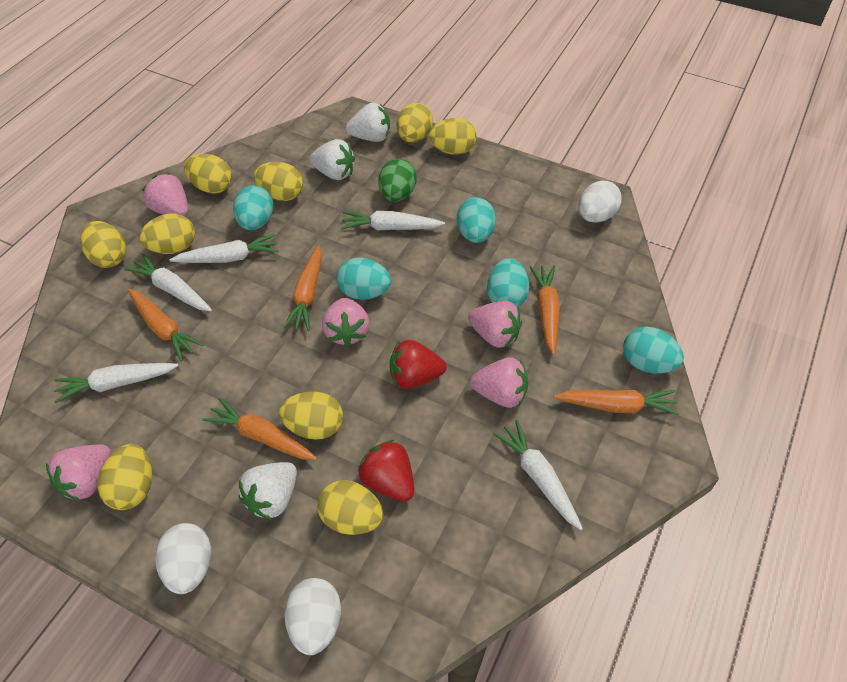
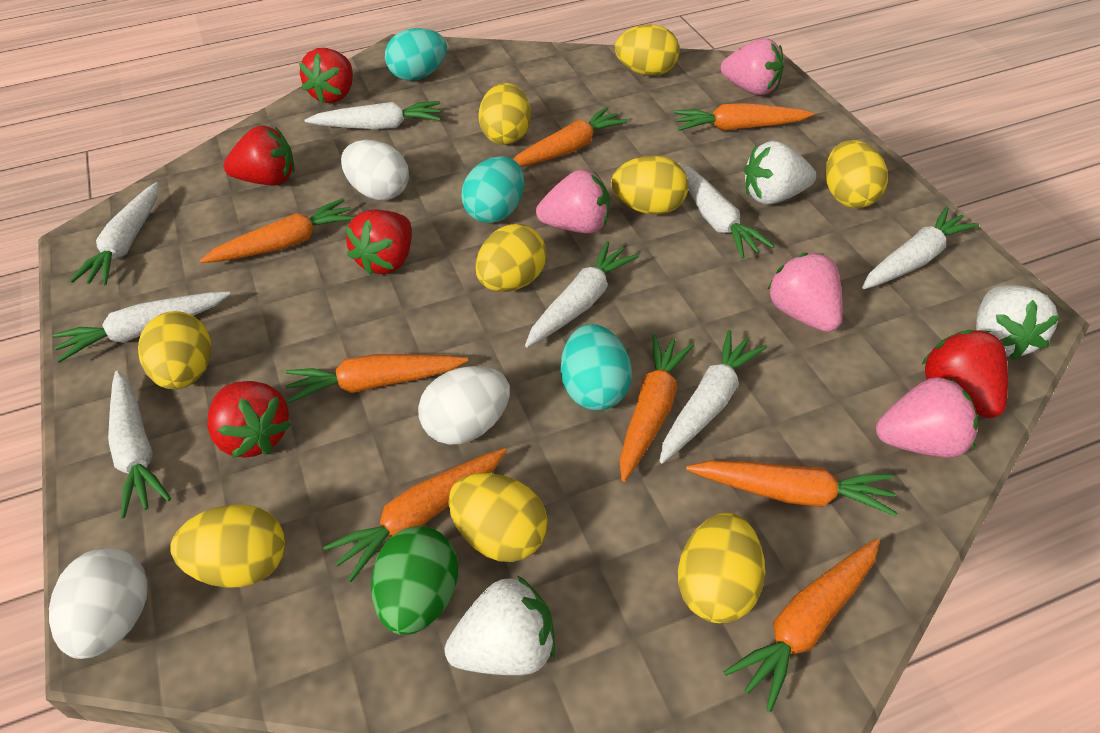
orange carrot: 5 -> 8
pink strawberry: 5 -> 4
red strawberry: 2 -> 5
turquoise egg: 5 -> 3
white carrot: 5 -> 8

